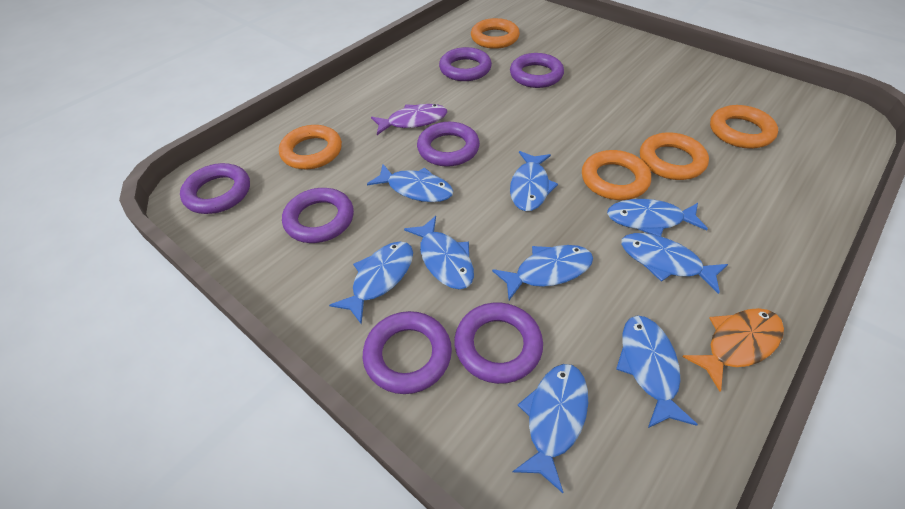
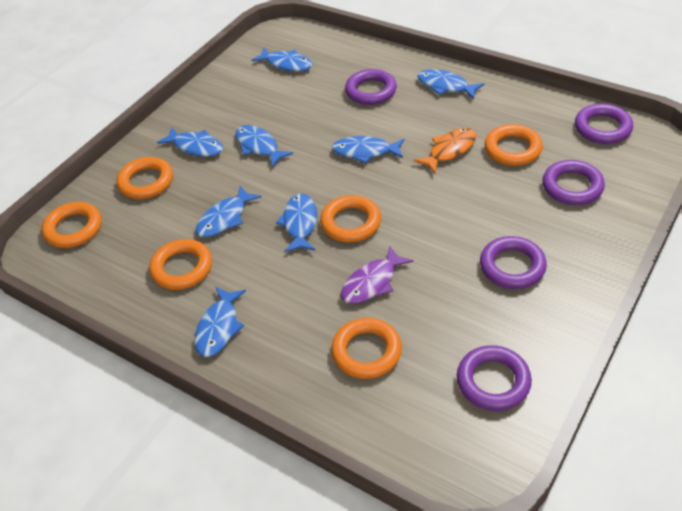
blue fish: 9 -> 8
orange ring: 5 -> 6
purple ring: 7 -> 5

